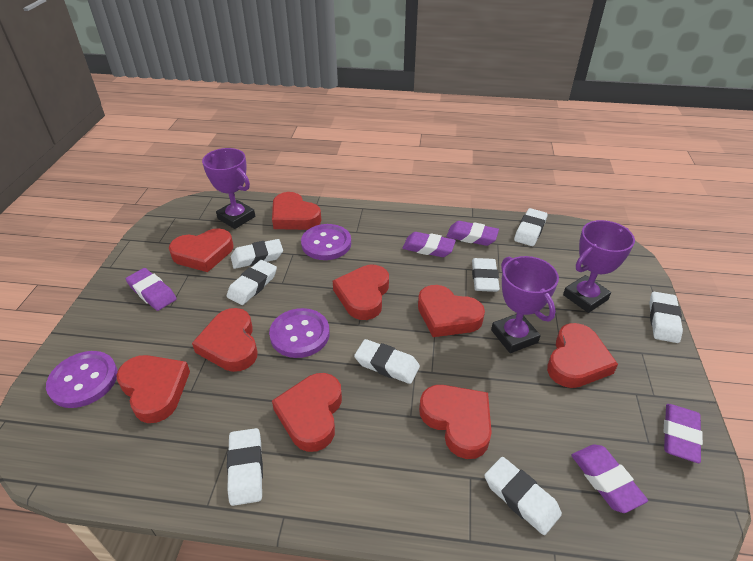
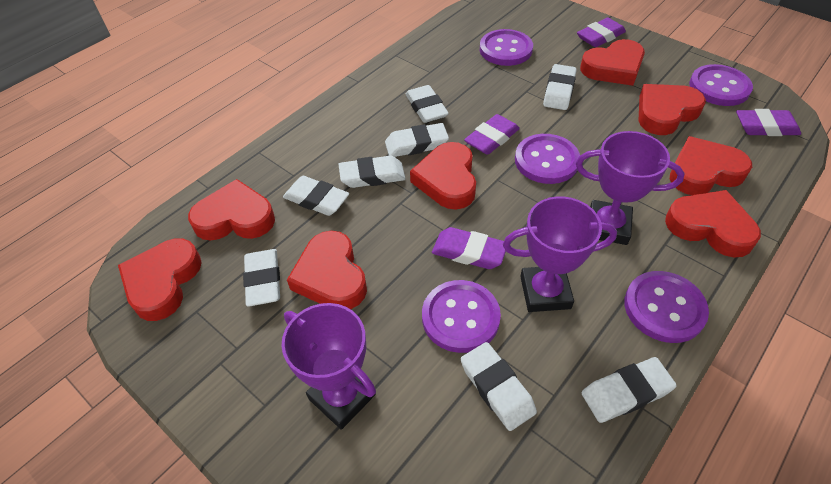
purple button: 3 -> 5
purple eraser: 5 -> 4
red heart: 9 -> 8

